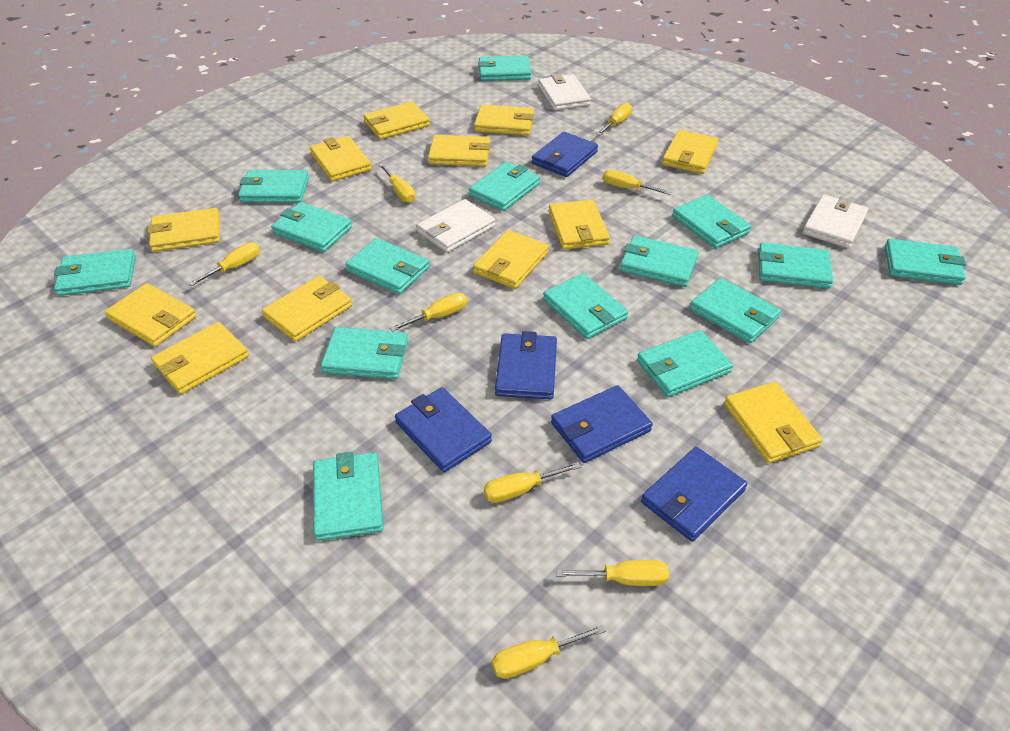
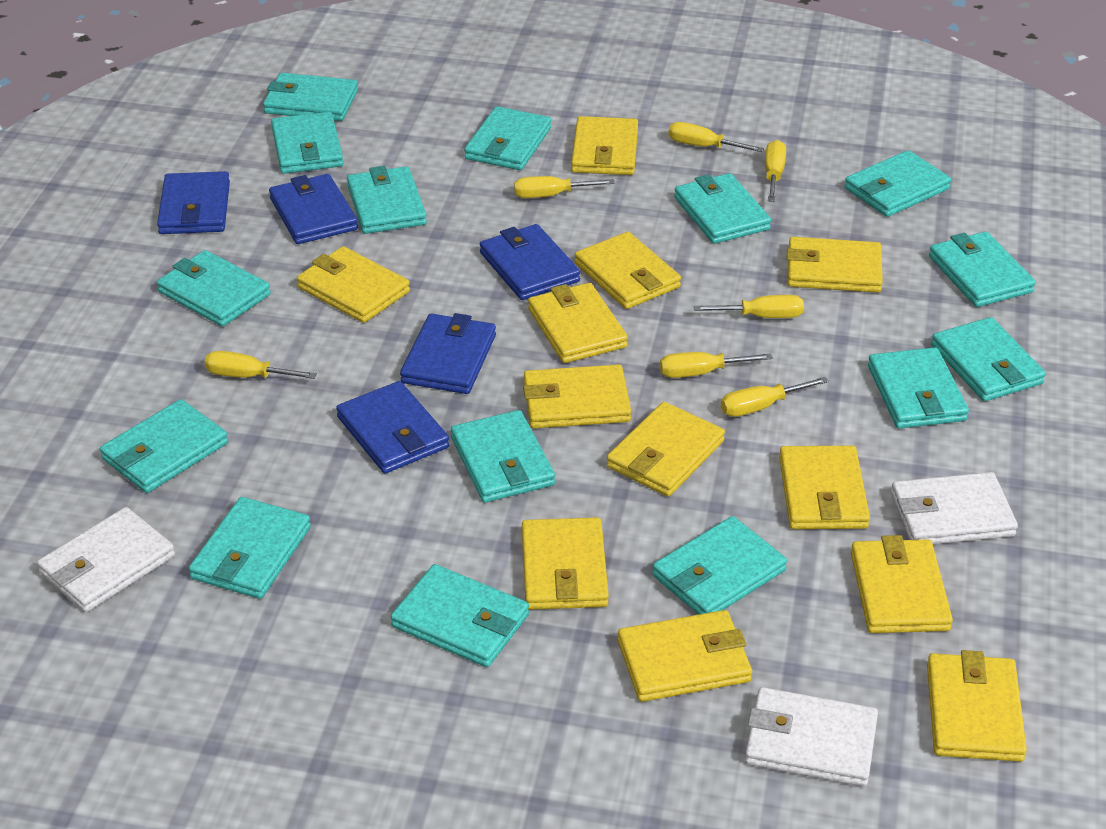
yellow screwdriver: 8 -> 7

